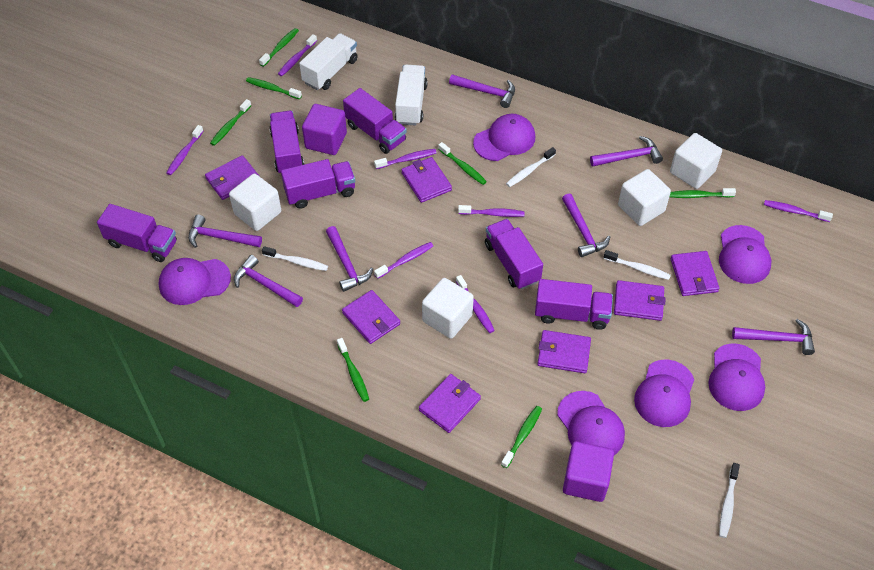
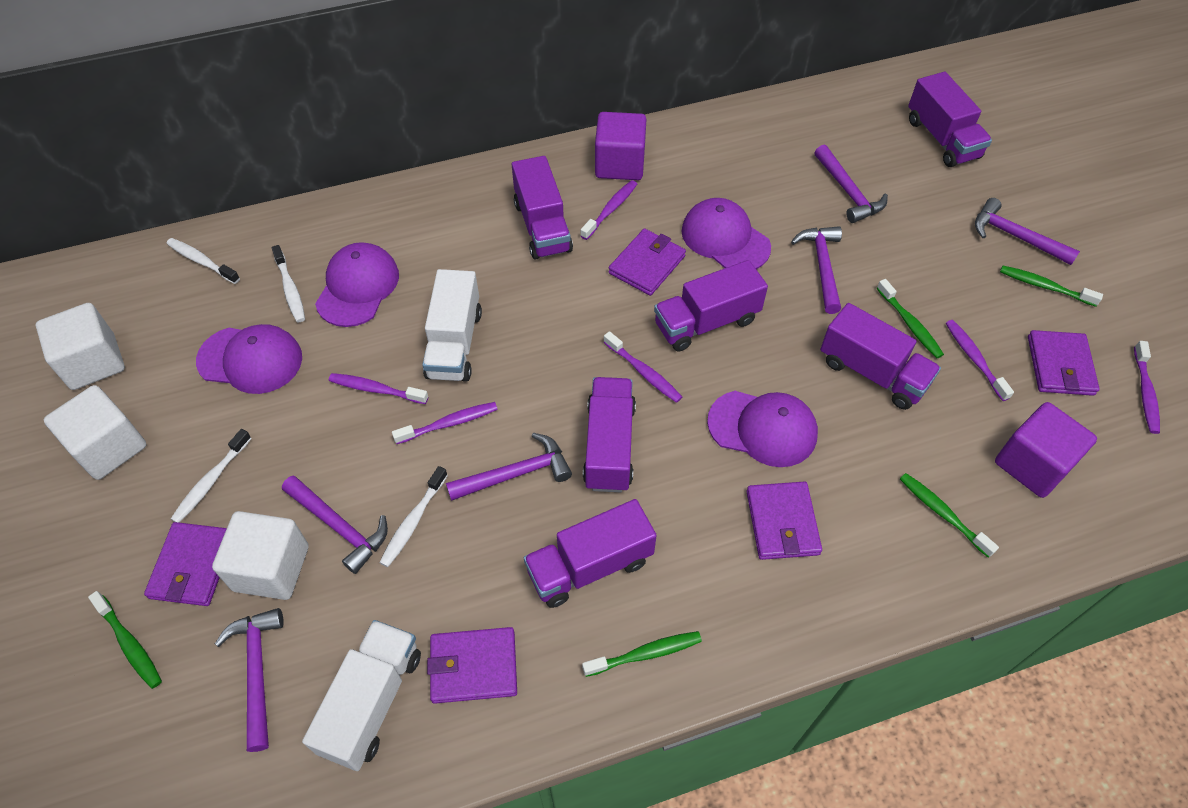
green toothbrush: 7 -> 5
purple cap: 6 -> 4
purple hammer: 7 -> 6
purple toothbrush: 7 -> 6
purple wallet: 7 -> 5
white cube: 4 -> 3

